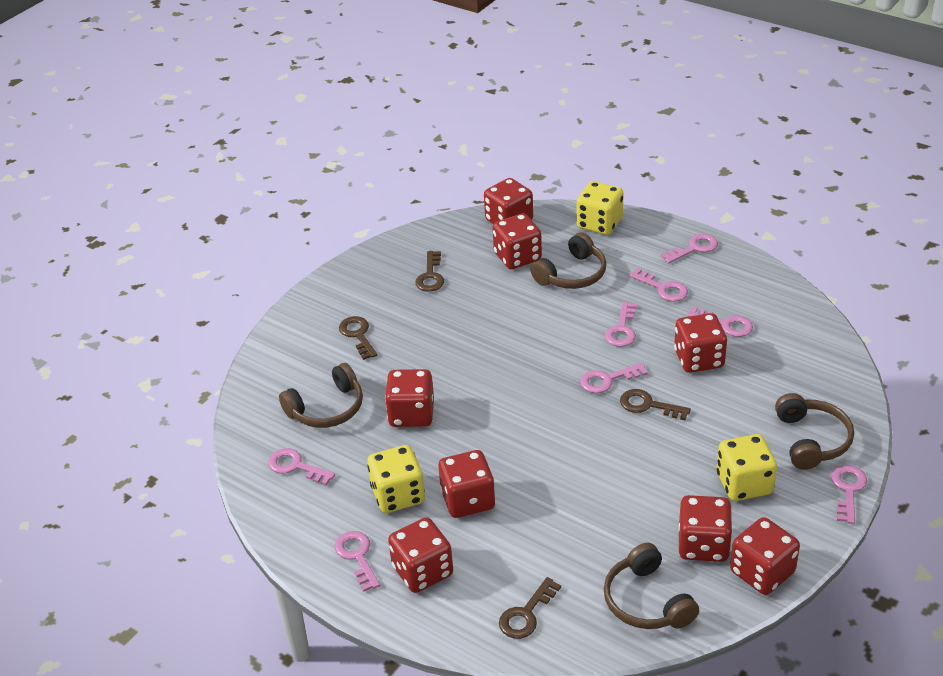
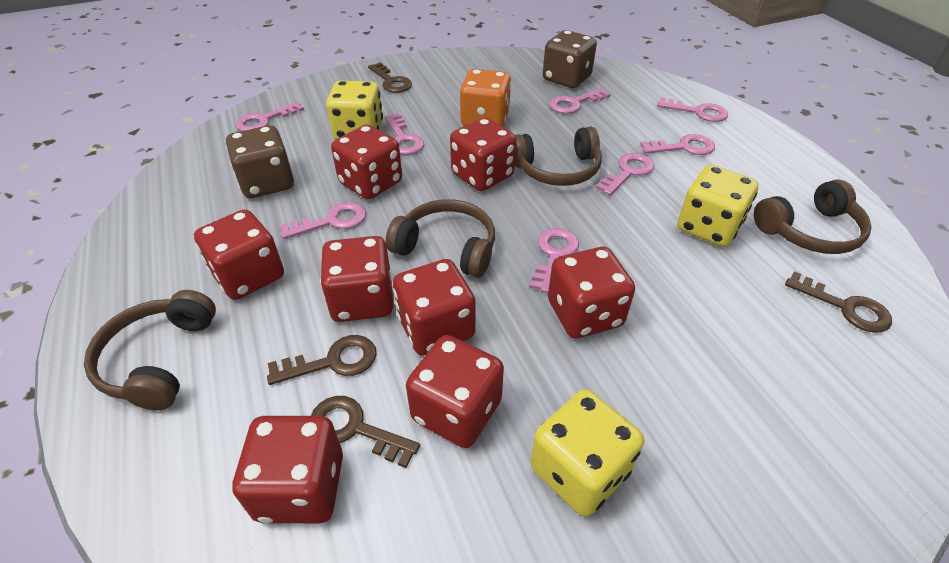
brown dice: 0 -> 2
orange dice: 0 -> 1

